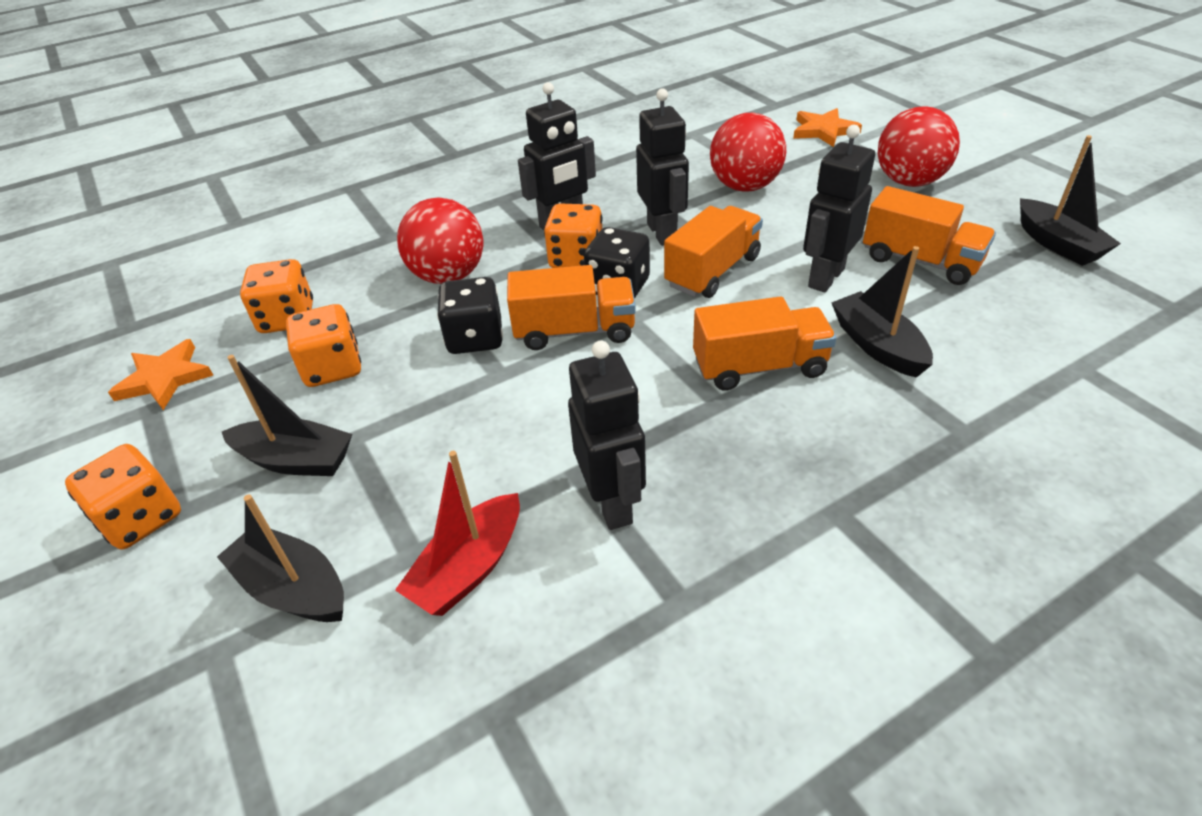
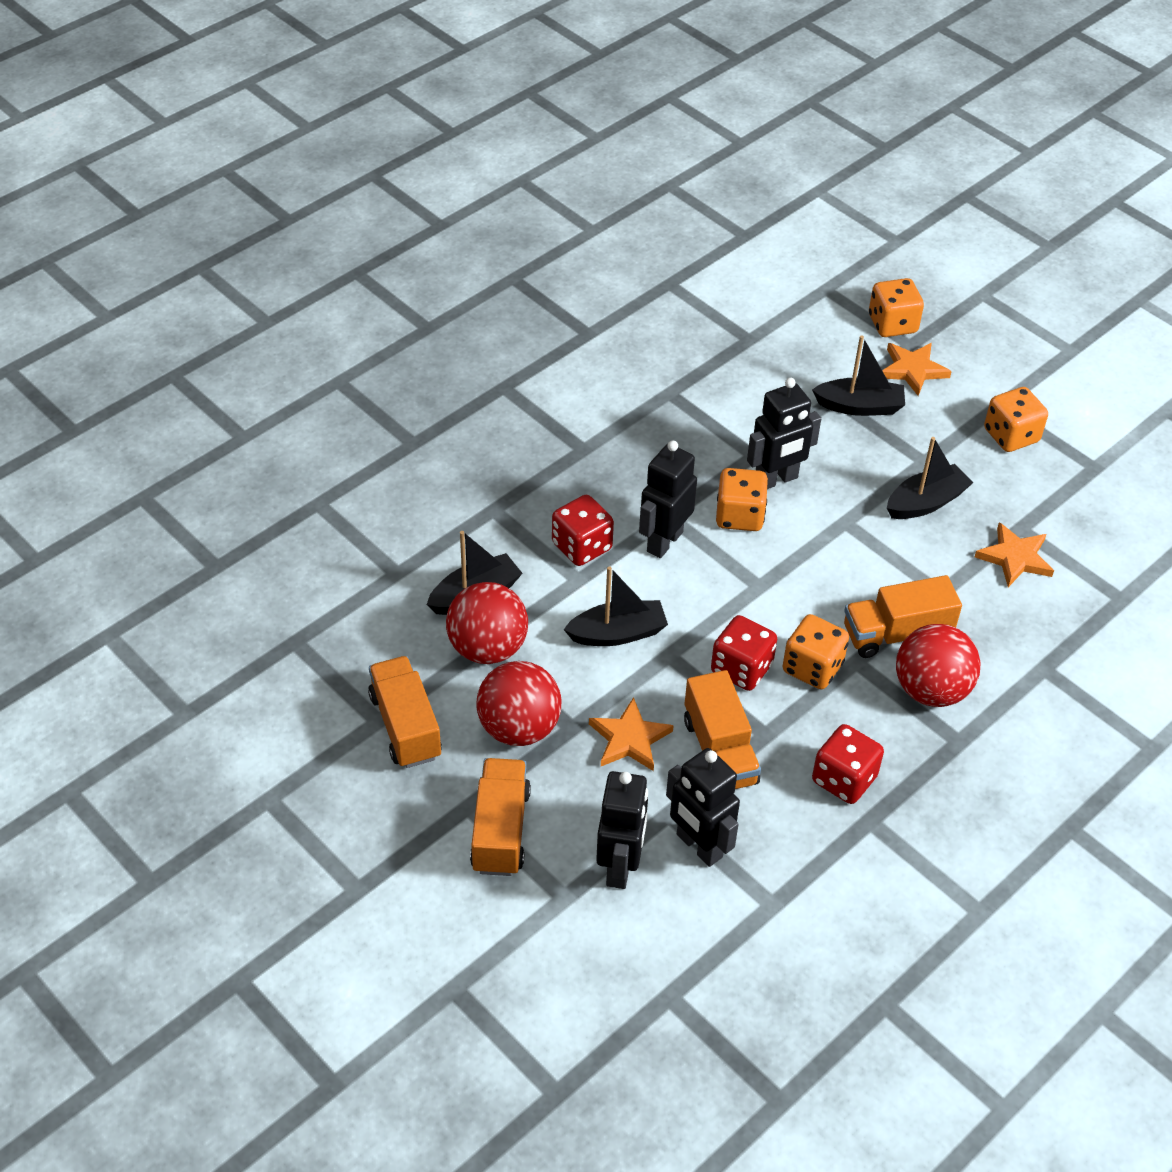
black dice: 2 -> 0
orange star: 2 -> 3
red boat: 1 -> 0
red dice: 0 -> 3

